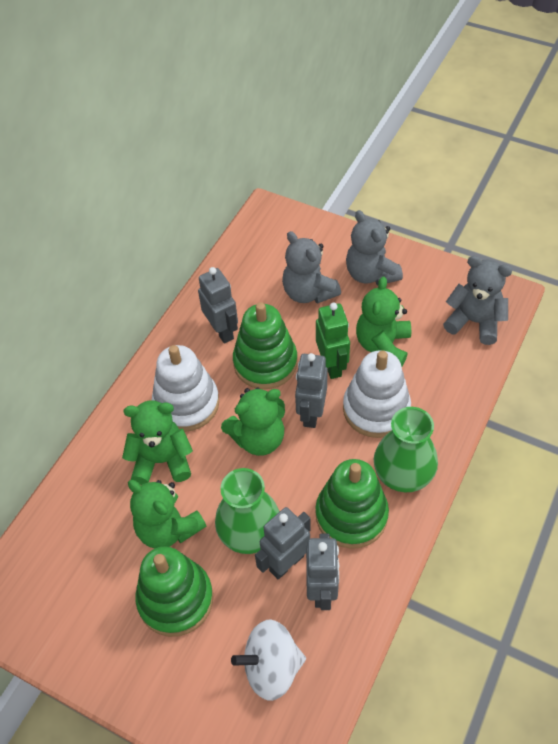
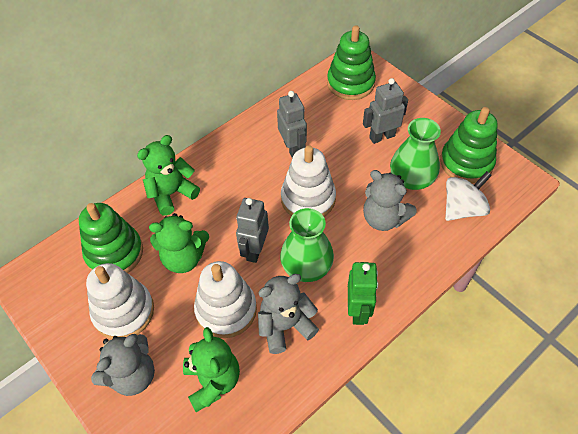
green teddy bear: 4 -> 3
grey robot: 4 -> 3
white stacking toy: 2 -> 3

